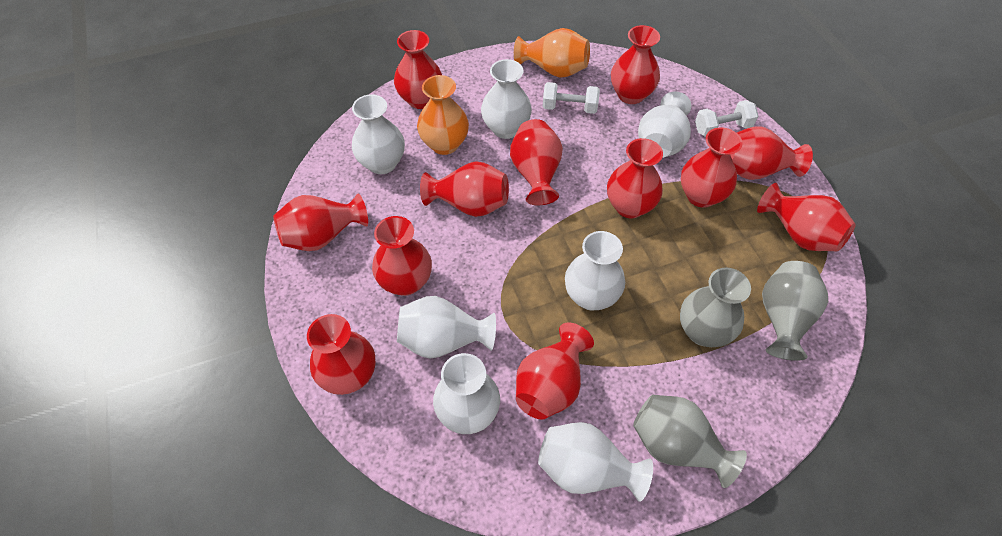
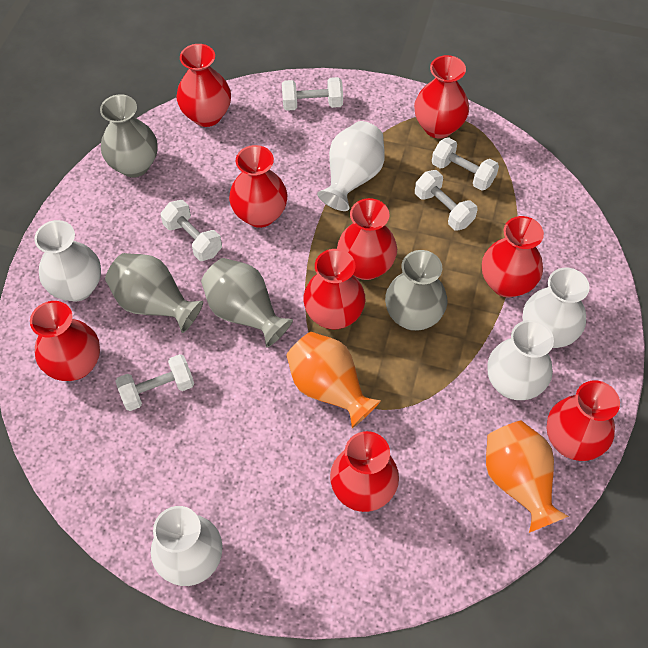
grey vase: 3 -> 4
red vase: 12 -> 9
white dumbbell: 2 -> 5
white vase: 7 -> 5

